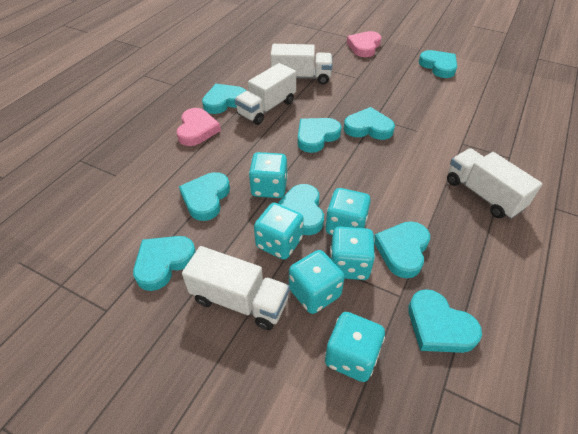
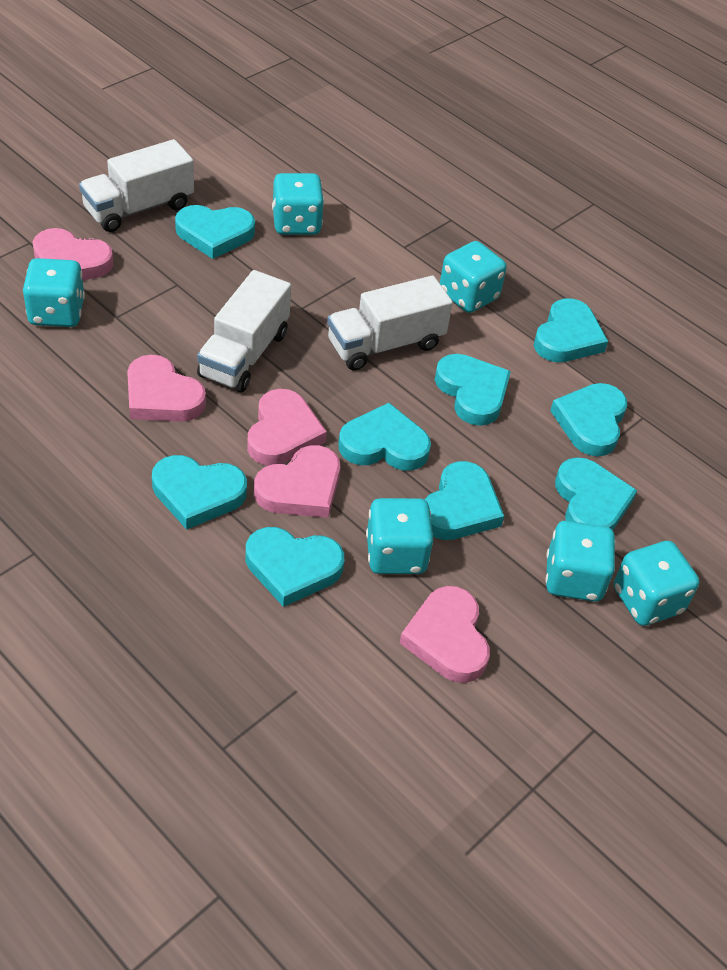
pink heart: 2 -> 5
white truck: 4 -> 3

